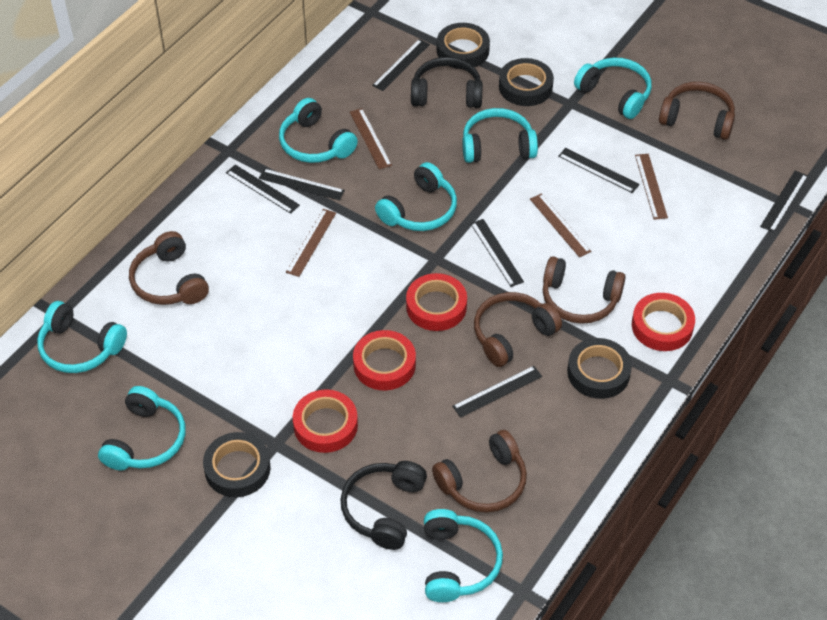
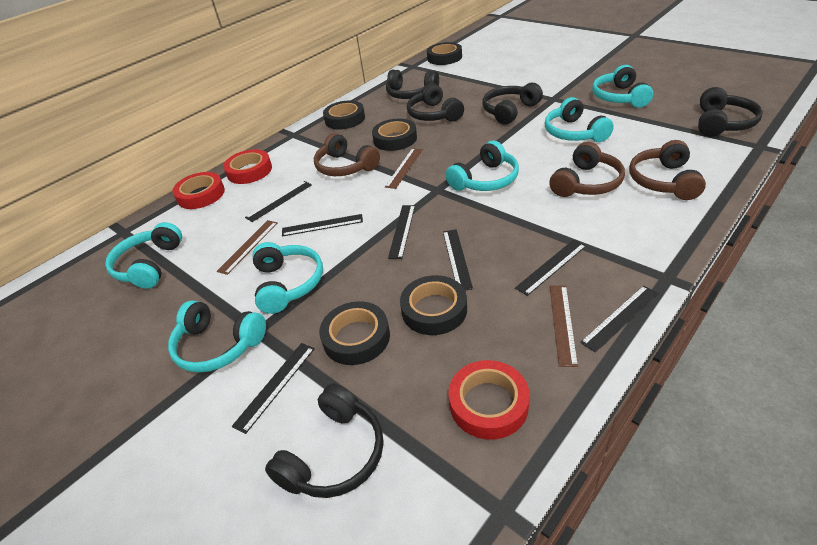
black headphones: 2 -> 5
black tape: 4 -> 5
brown headphones: 5 -> 3
brown ruler: 4 -> 3
red tape: 4 -> 3
turquoise headphones: 7 -> 6

